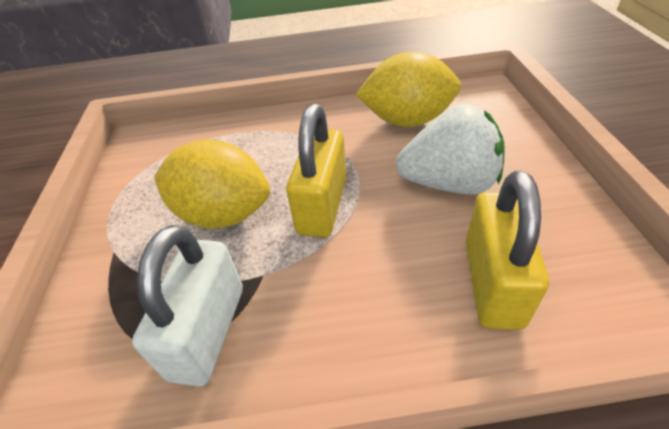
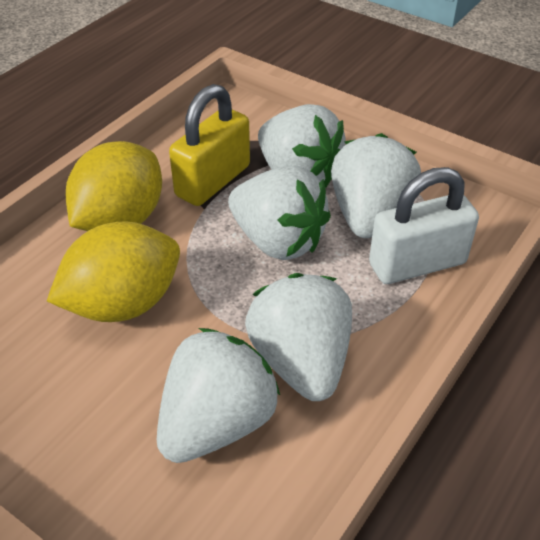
white strawberry: 1 -> 5
yellow padlock: 2 -> 1

